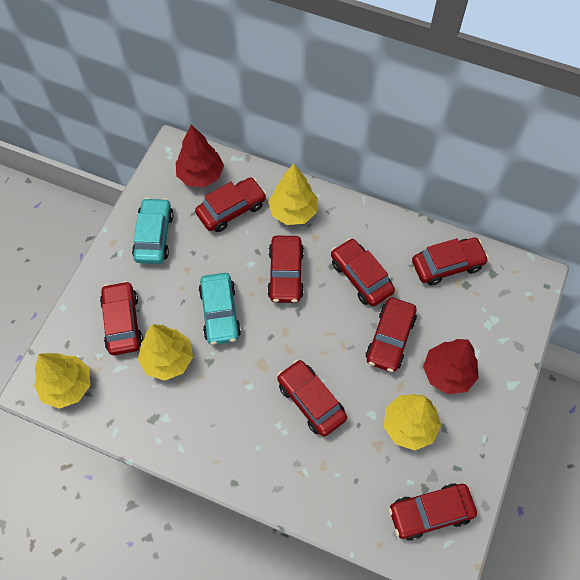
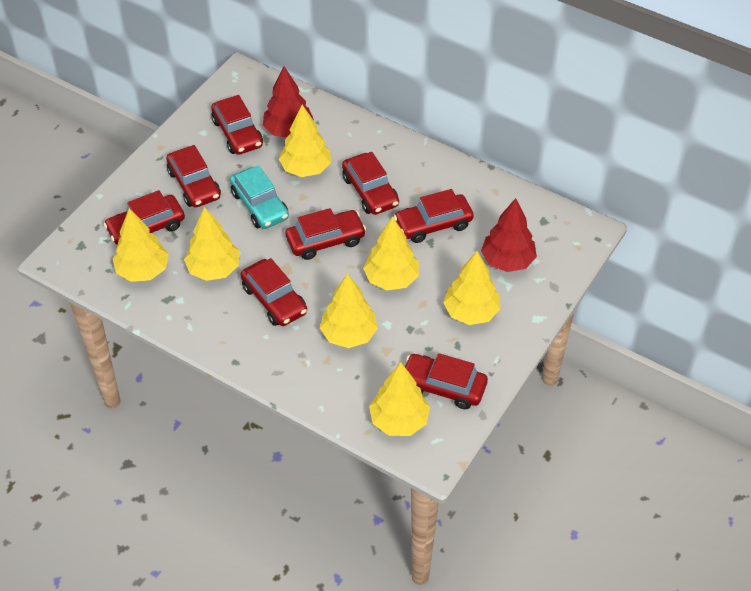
turquoise car: 2 -> 1
yellow tree: 4 -> 7

